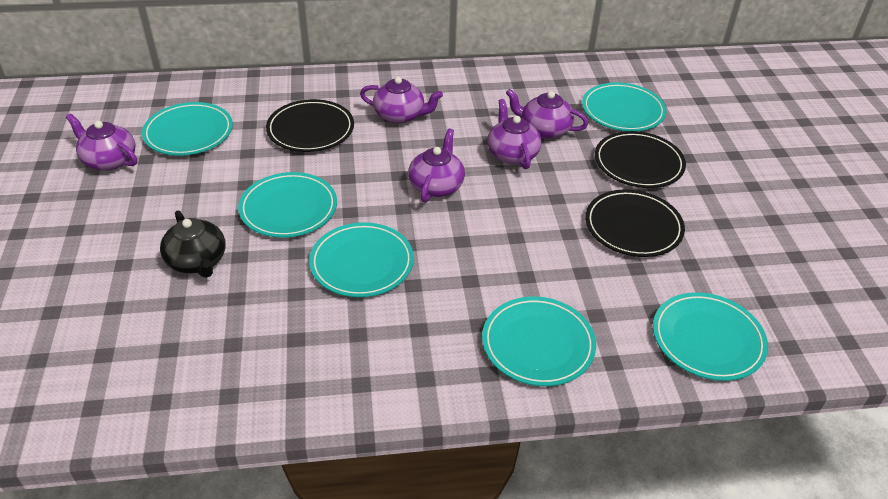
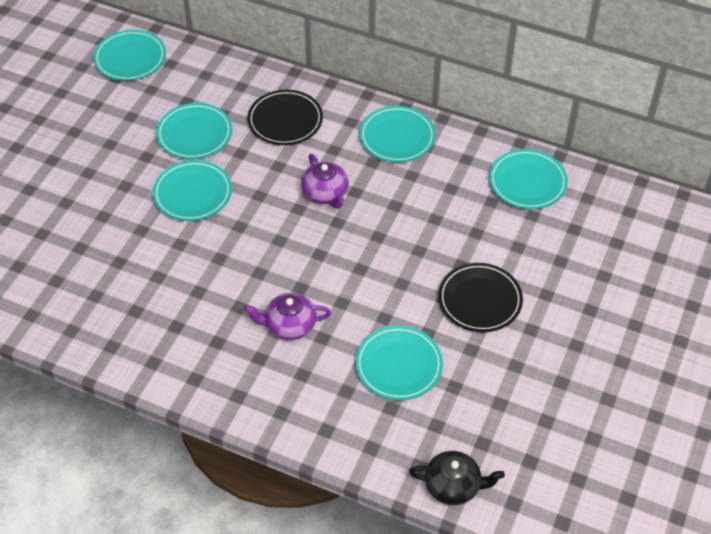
black plate: 3 -> 2
purple teapot: 5 -> 2

